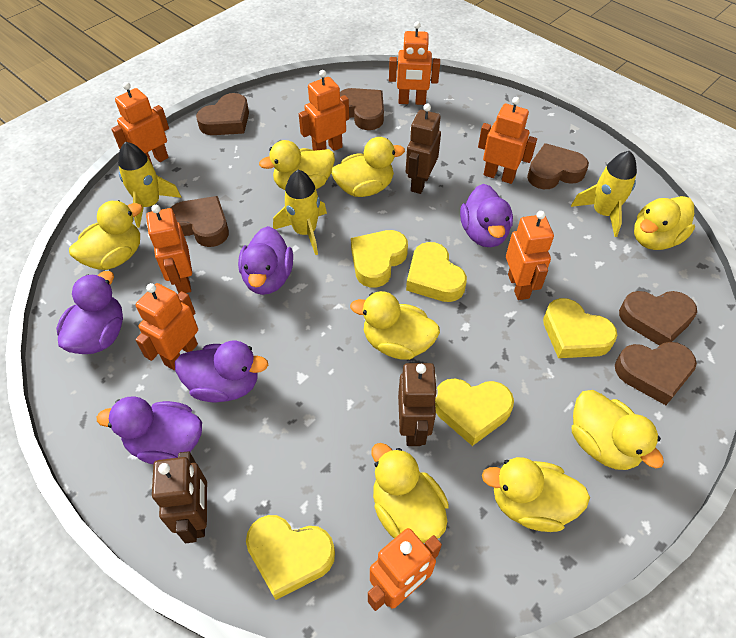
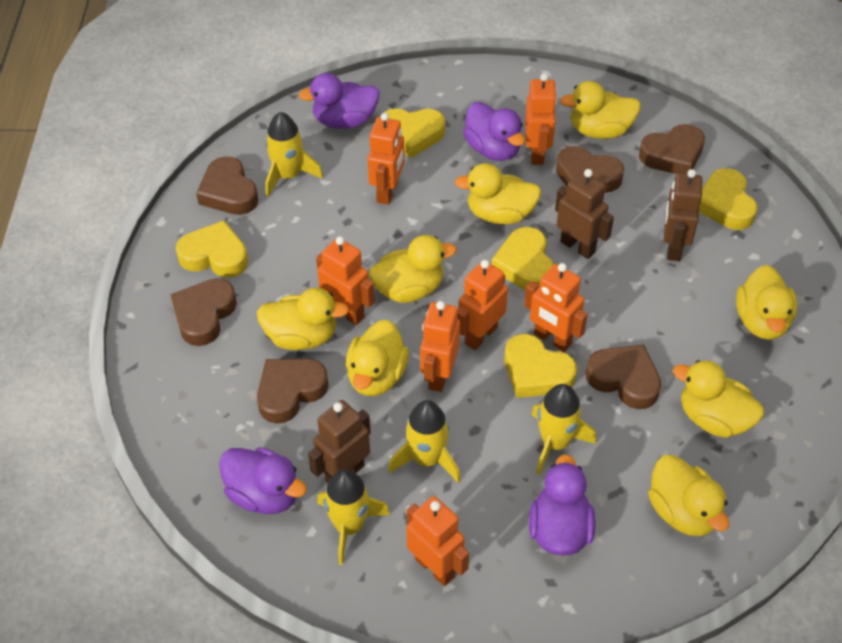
orange robot: 8 -> 7
purple duck: 5 -> 4
yellow rocket: 3 -> 4

